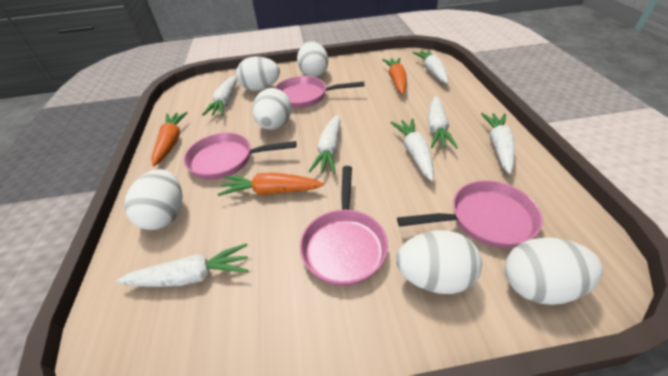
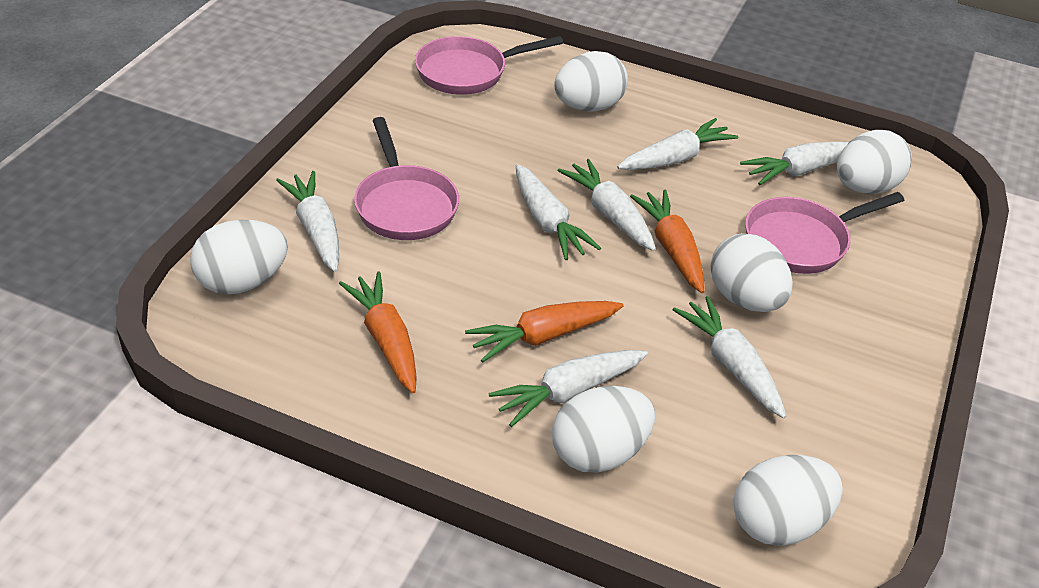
pink pan: 4 -> 3

